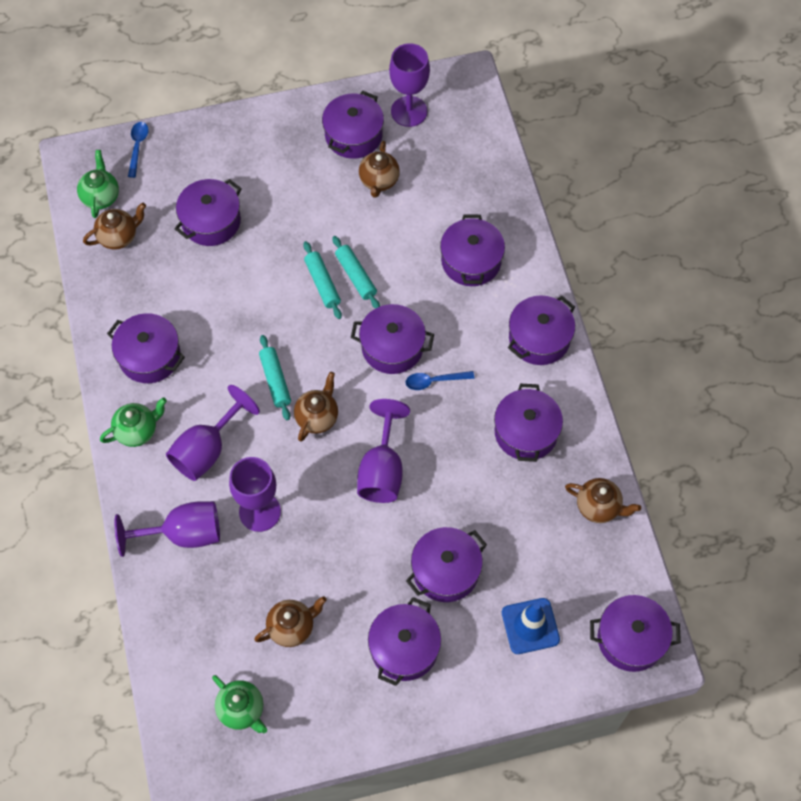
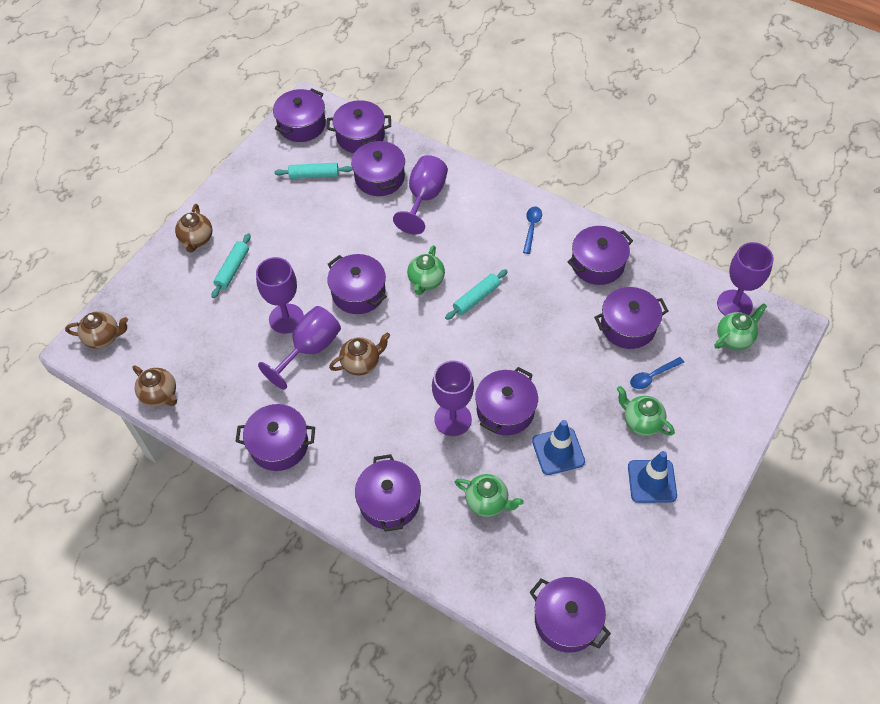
blue traffic cone: 1 -> 2
brown teapot: 5 -> 4
green teapot: 3 -> 4

